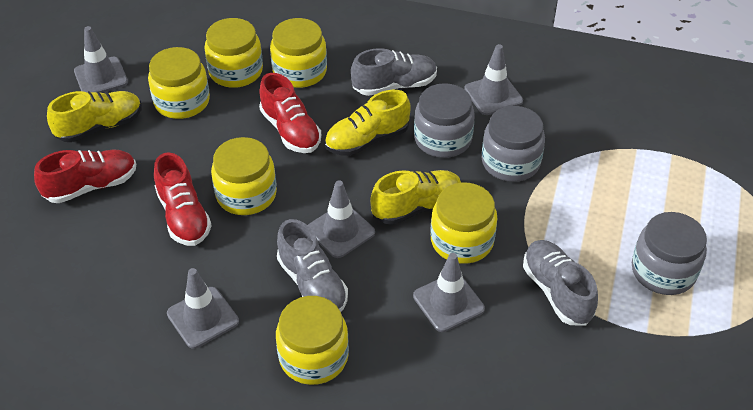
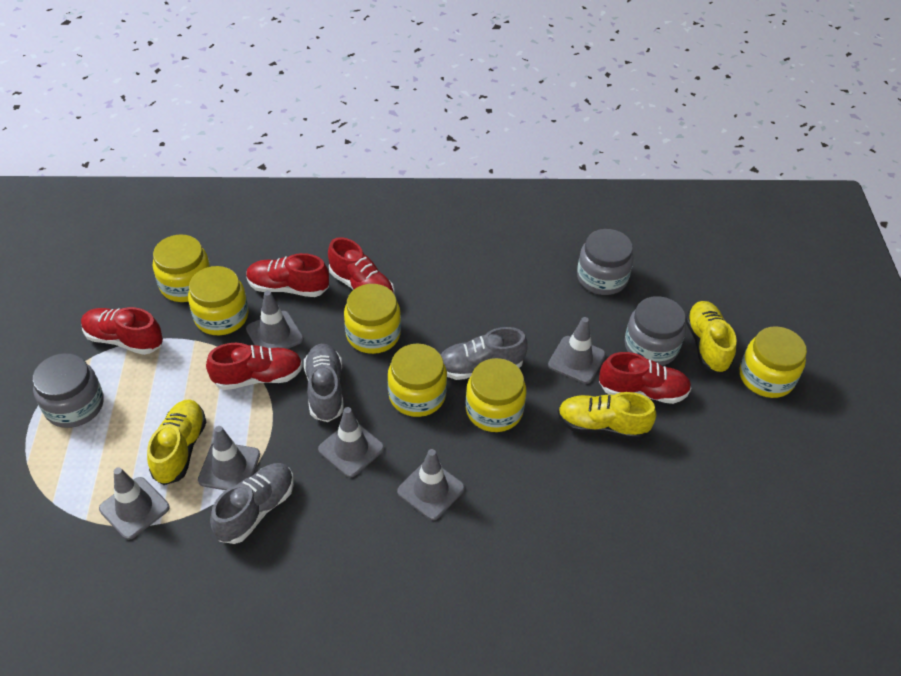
grey traffic cone: 5 -> 6
red shoe: 3 -> 5

